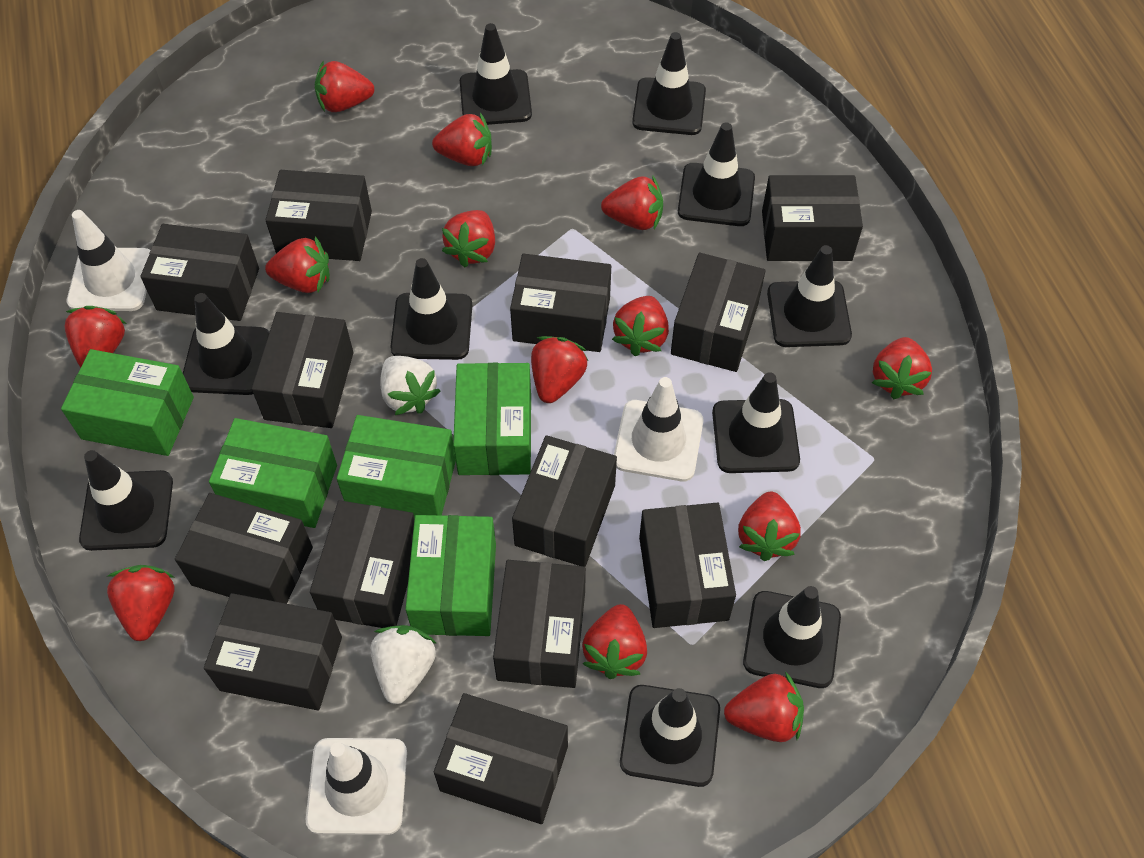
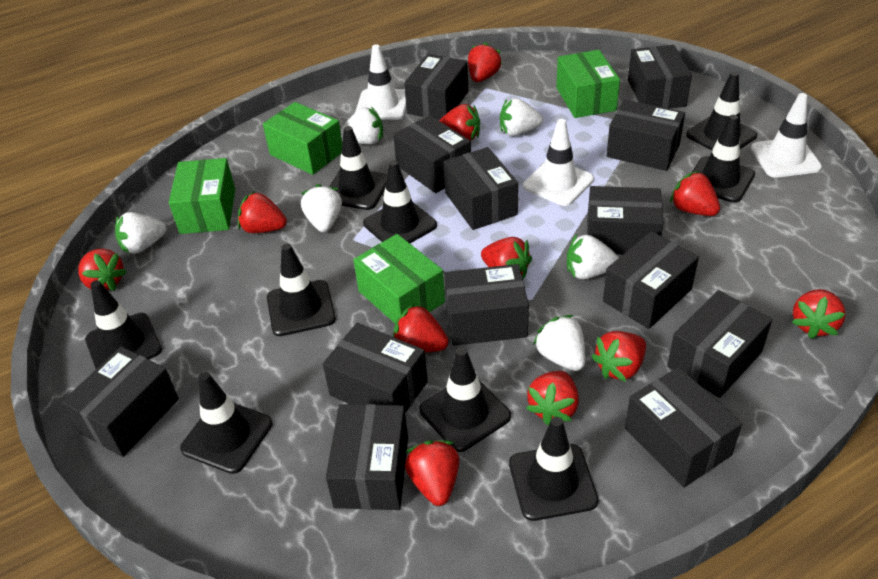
black traffic cone: 10 -> 9
green box: 5 -> 4
red strawberry: 13 -> 11
white strawberry: 2 -> 6

